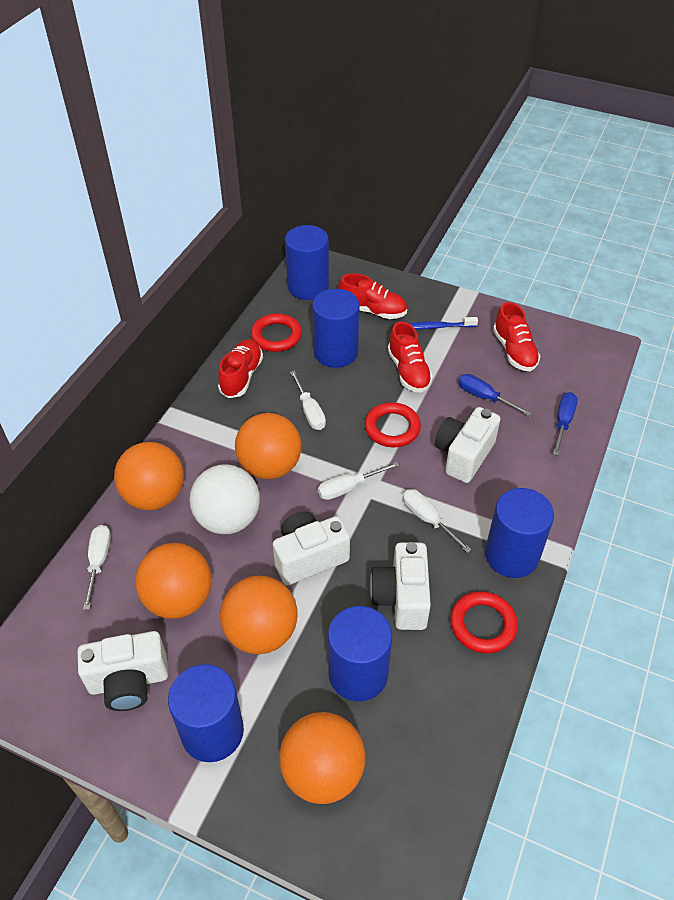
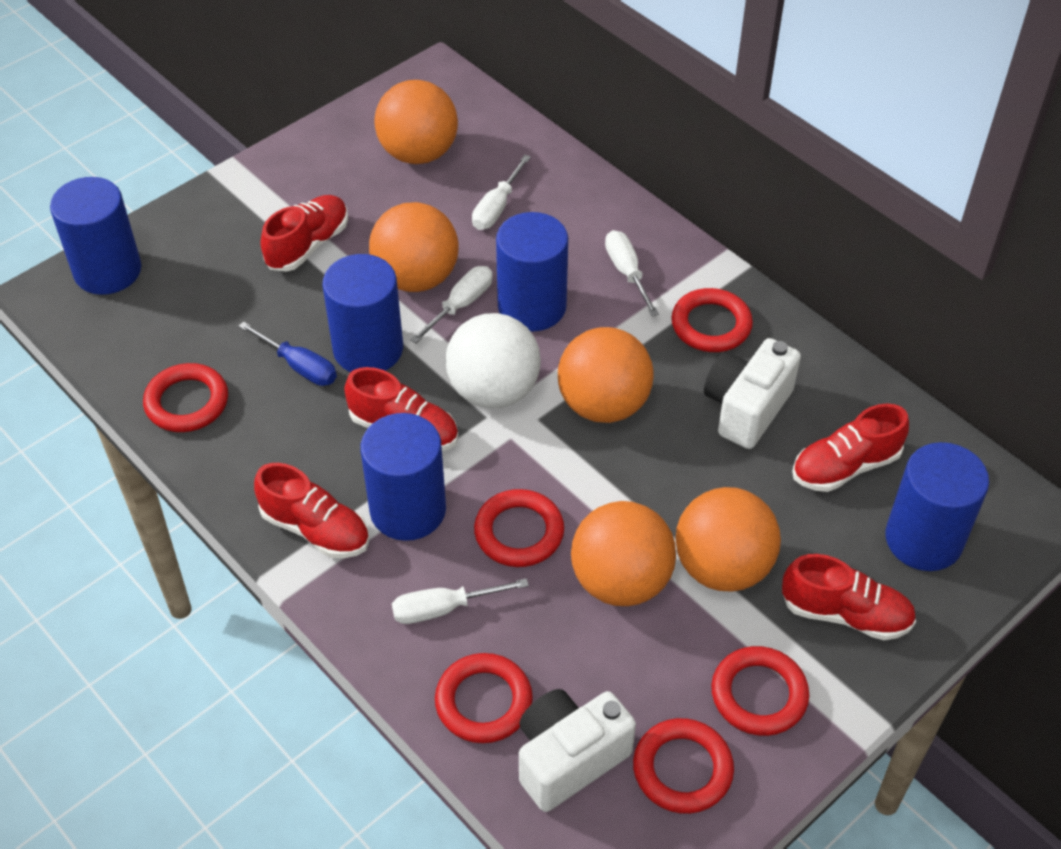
blue screwdriver: 2 -> 1
blue toothbrush: 1 -> 0
red ring: 3 -> 6
red shoe: 4 -> 5
white camera: 4 -> 2

